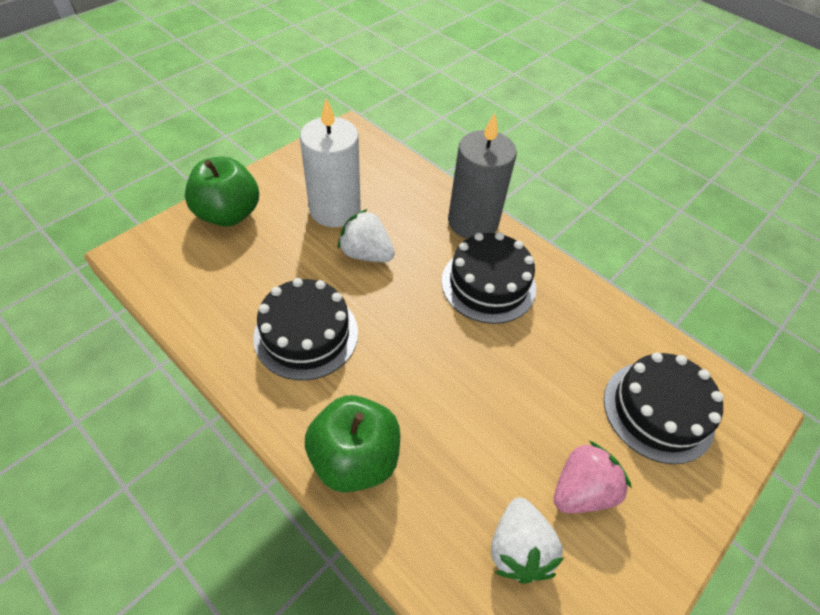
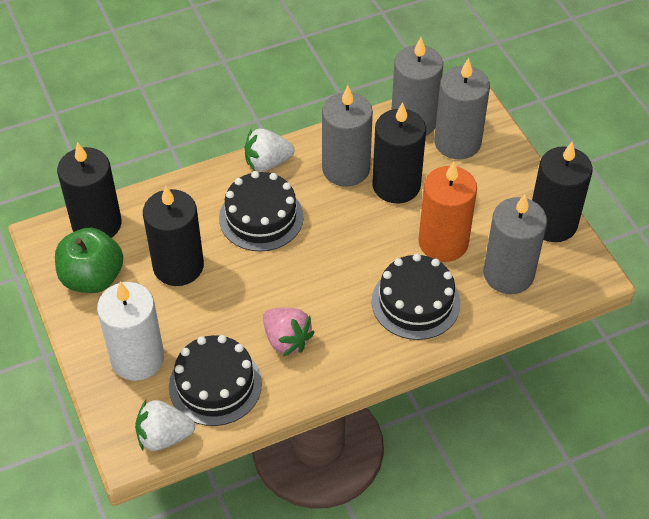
black candle: 0 -> 4
green apple: 2 -> 1
grey candle: 1 -> 4
orange candle: 0 -> 1

